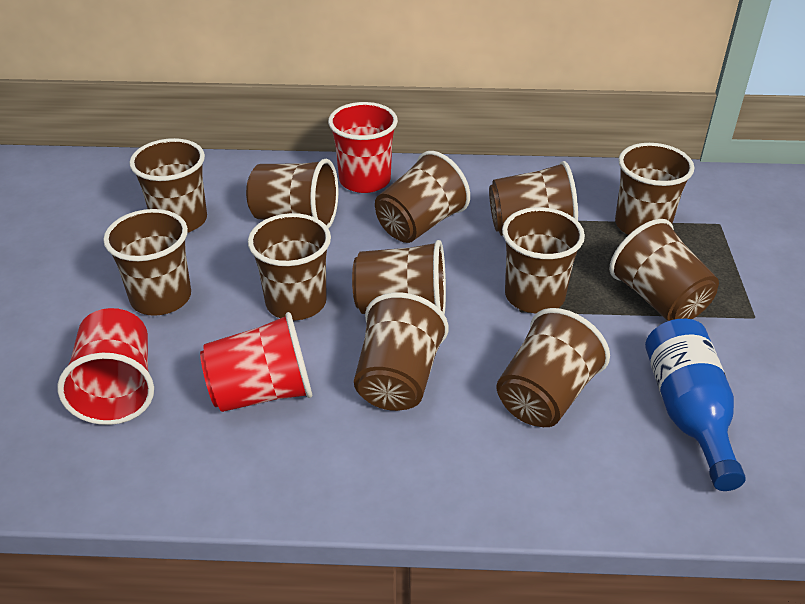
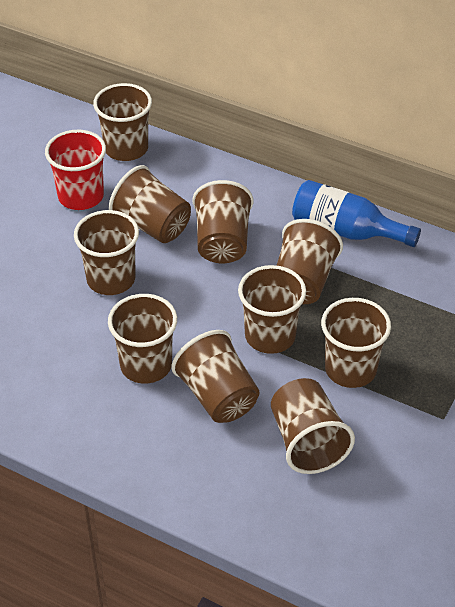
brown cup: 12 -> 10
red cup: 3 -> 1

